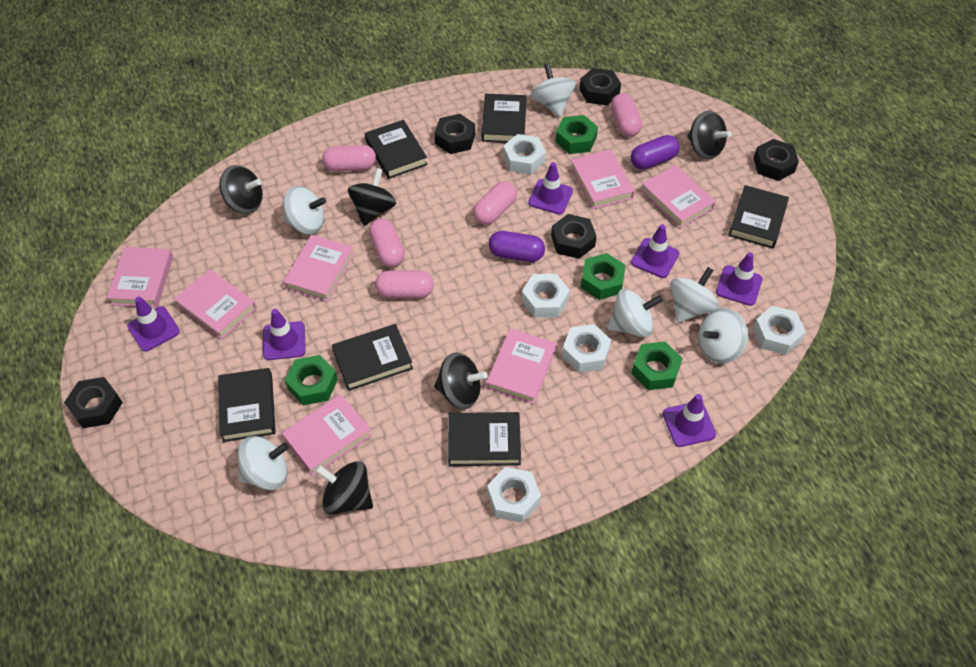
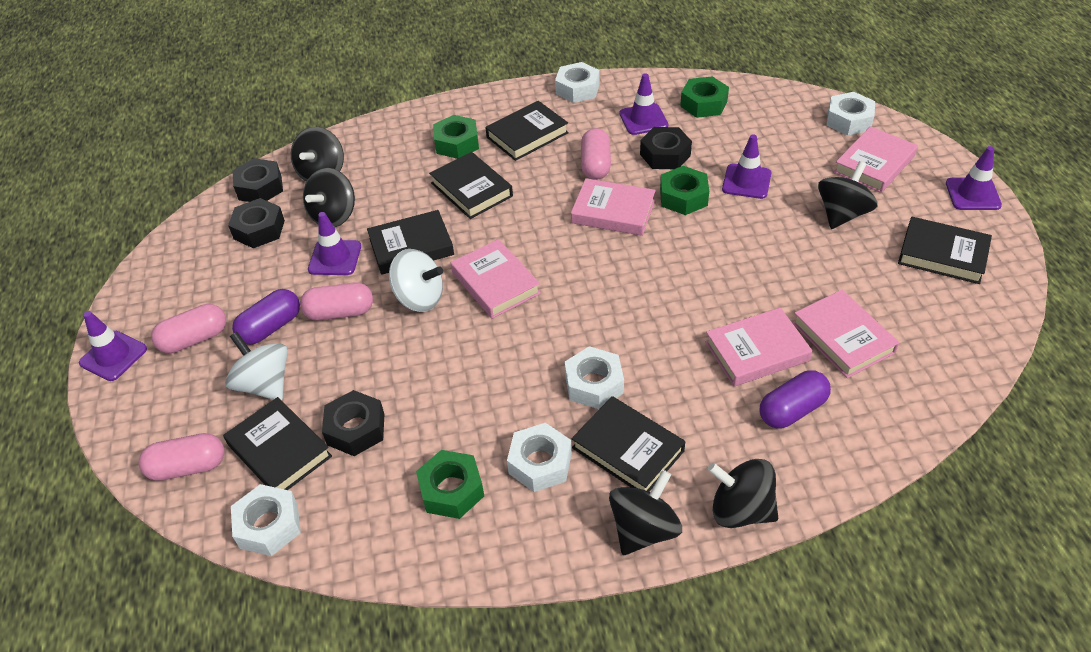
black nut: 5 -> 4
pink book: 7 -> 5
pink capsule: 5 -> 4
purple traffic cone: 6 -> 5
white spinning top: 6 -> 2

